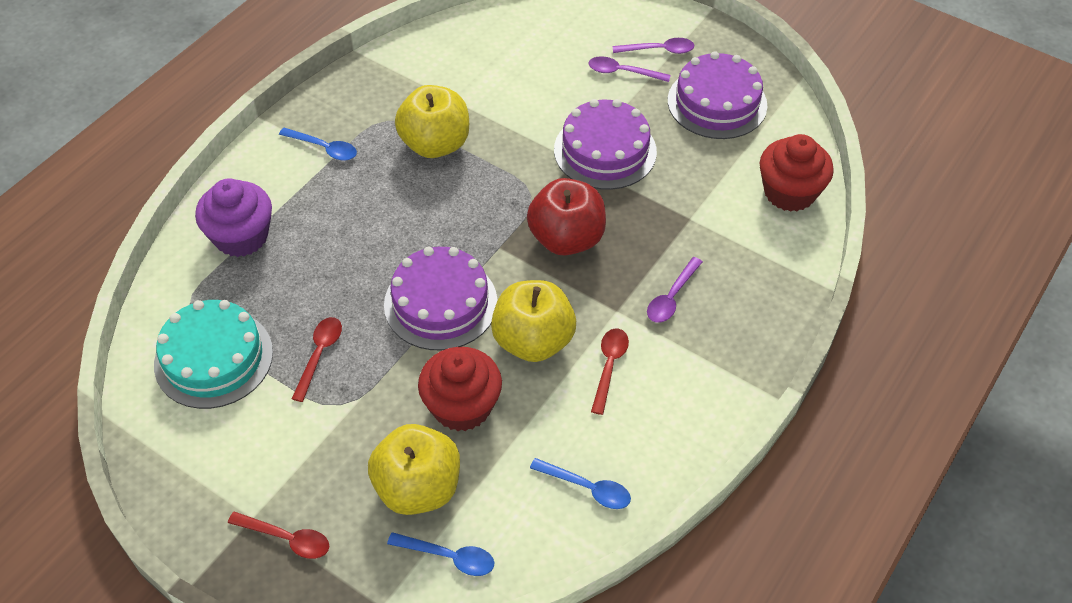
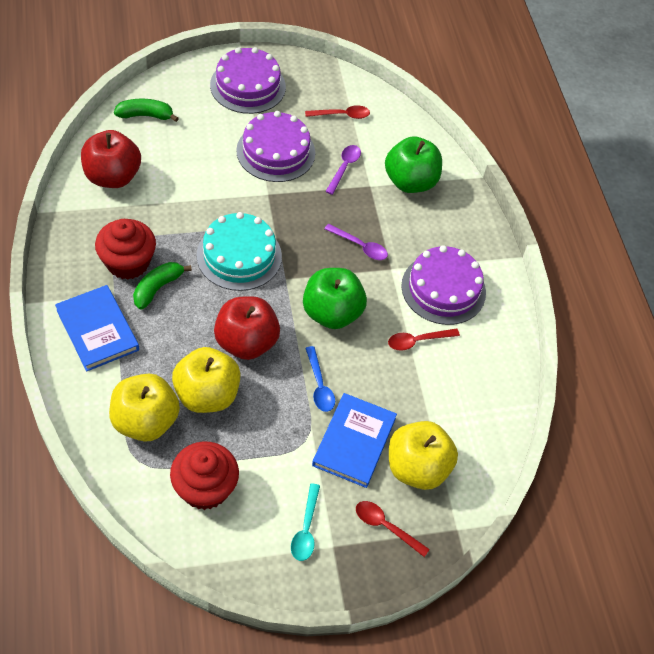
blue book: 0 -> 2
blue spoon: 3 -> 1
green apple: 0 -> 2
green banana: 0 -> 2
purple cupcake: 1 -> 0
purple spoon: 3 -> 2
red apple: 1 -> 2
turquoise spoon: 0 -> 1

